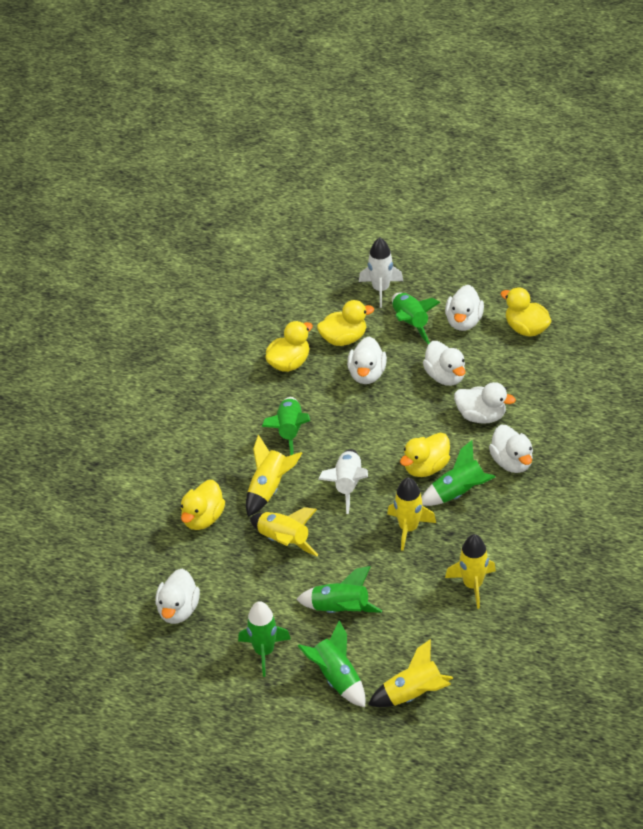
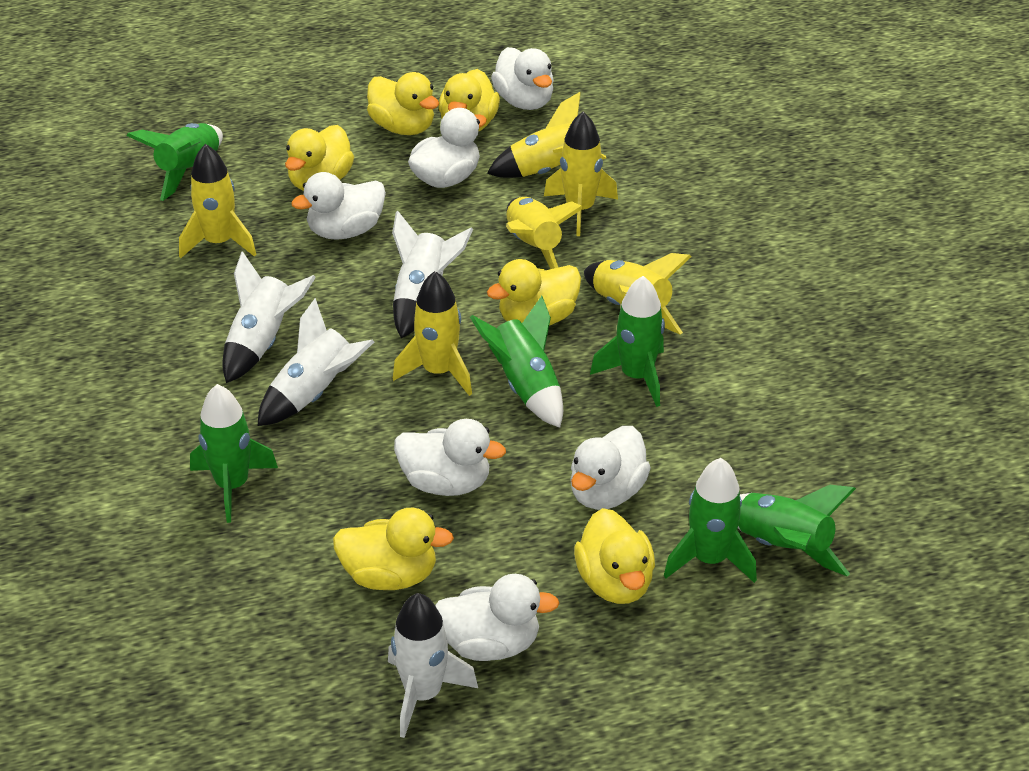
white rocket: 2 -> 4
yellow duck: 5 -> 6
yellow rocket: 5 -> 6

